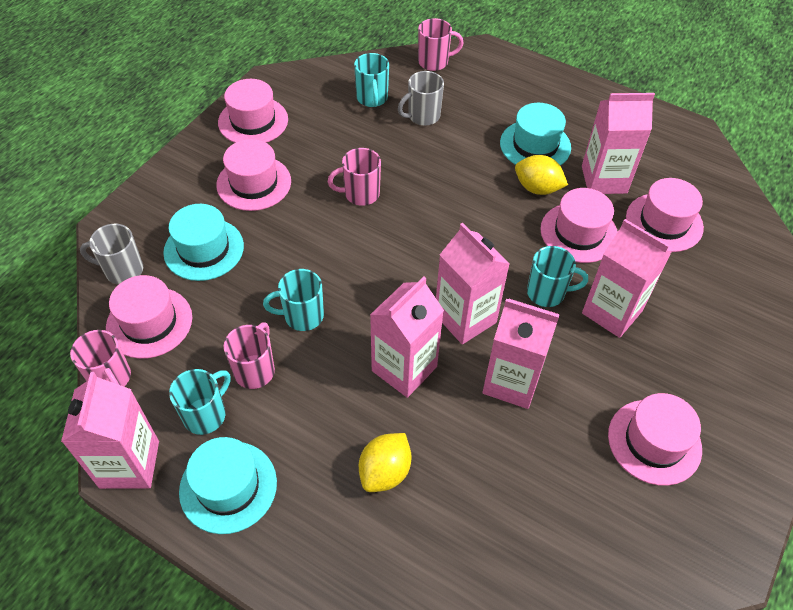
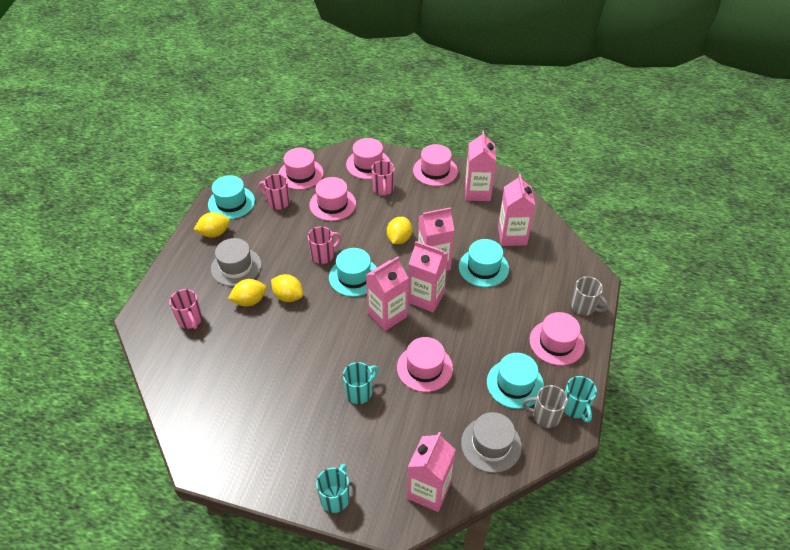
grey hat: 0 -> 2
turquoise hat: 3 -> 4
turquoise mug: 4 -> 3
yellow lemon: 2 -> 4

